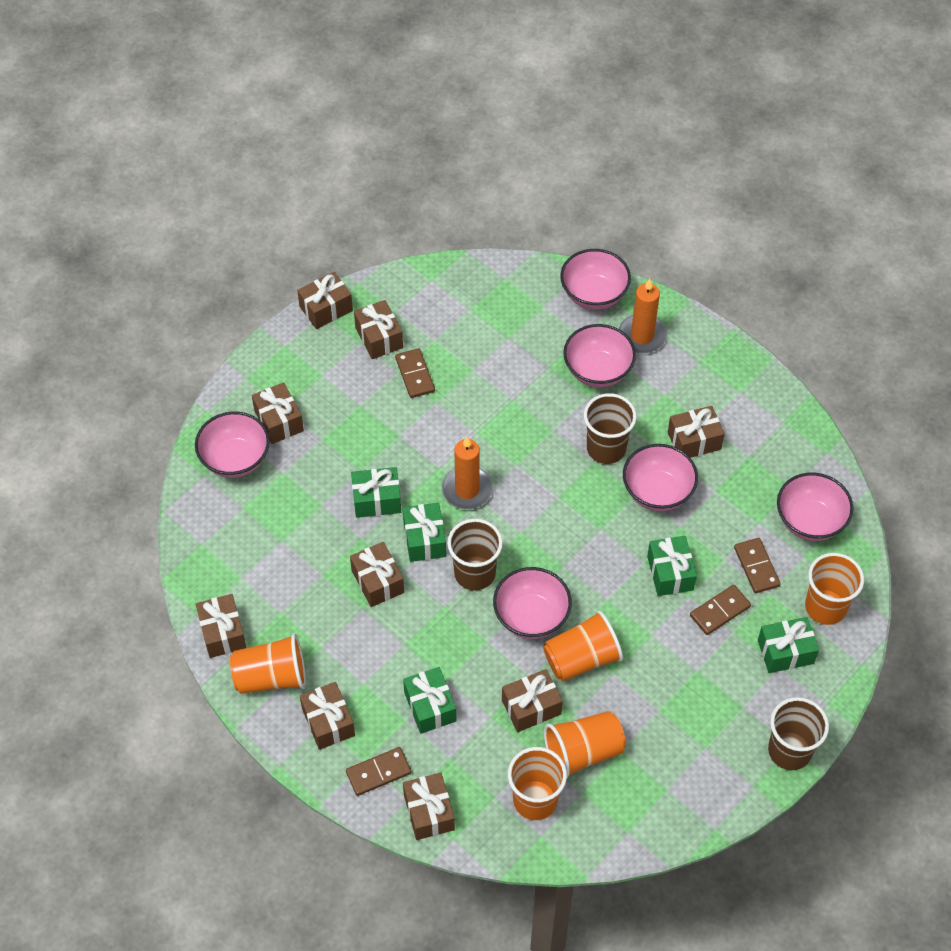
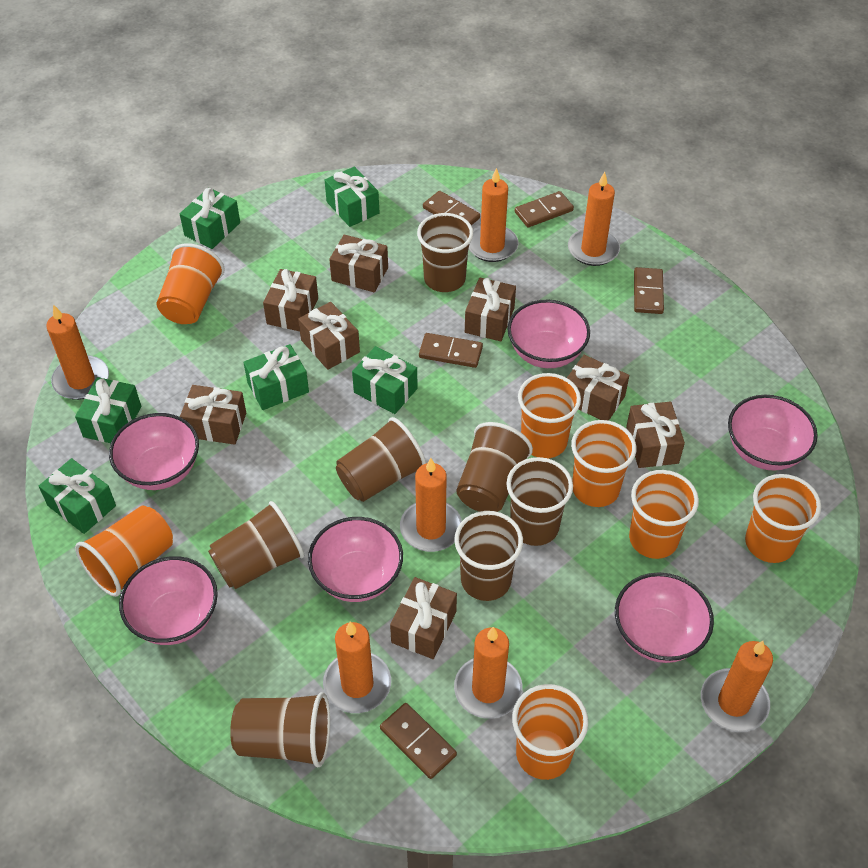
brown cup: 3 -> 7
brown domino: 4 -> 5
brown gift: 9 -> 8
green gift: 5 -> 6
orange candle: 2 -> 7
orange cup: 5 -> 7

